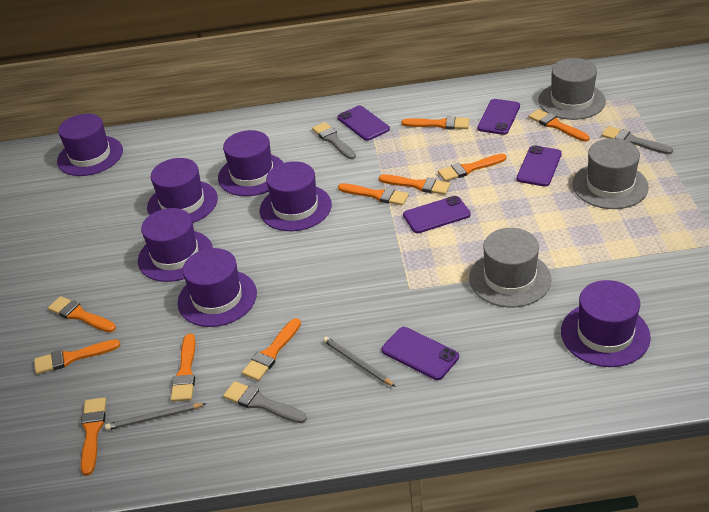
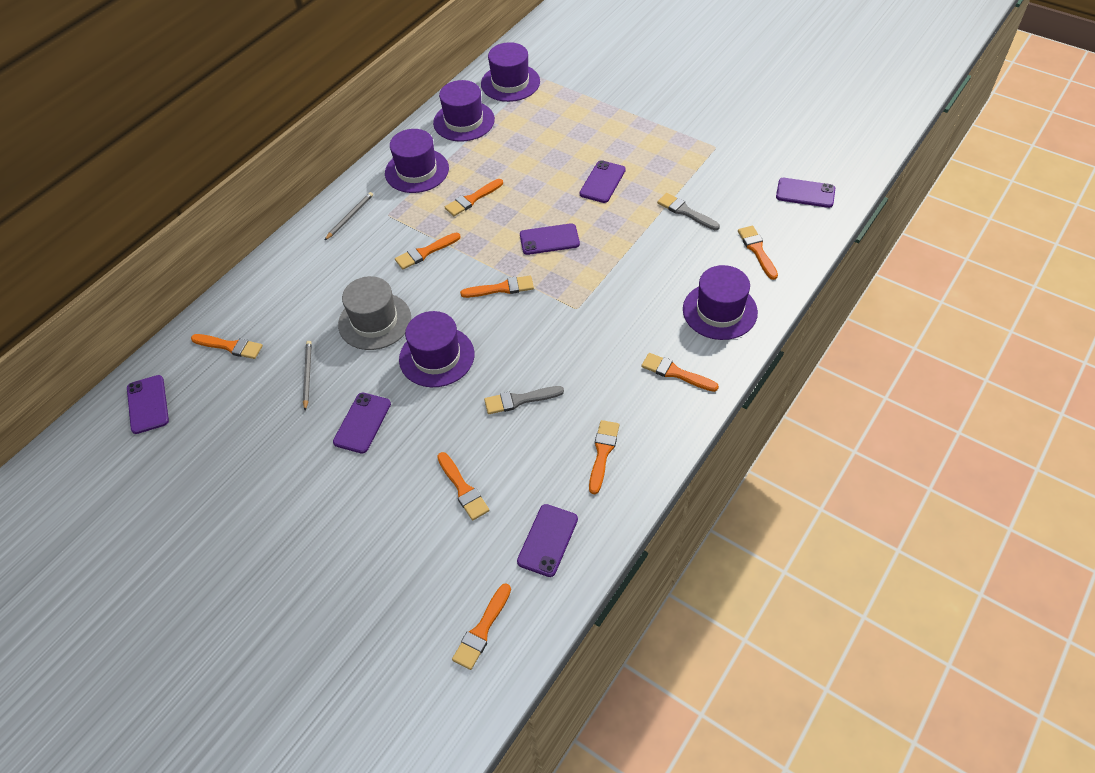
grey brush: 3 -> 2
grey hat: 3 -> 1
orange brush: 10 -> 9
purple hat: 7 -> 5
purple phone: 5 -> 6

